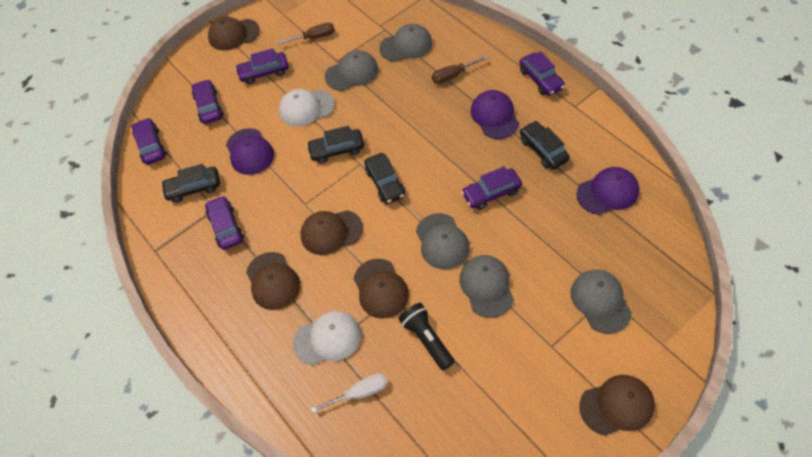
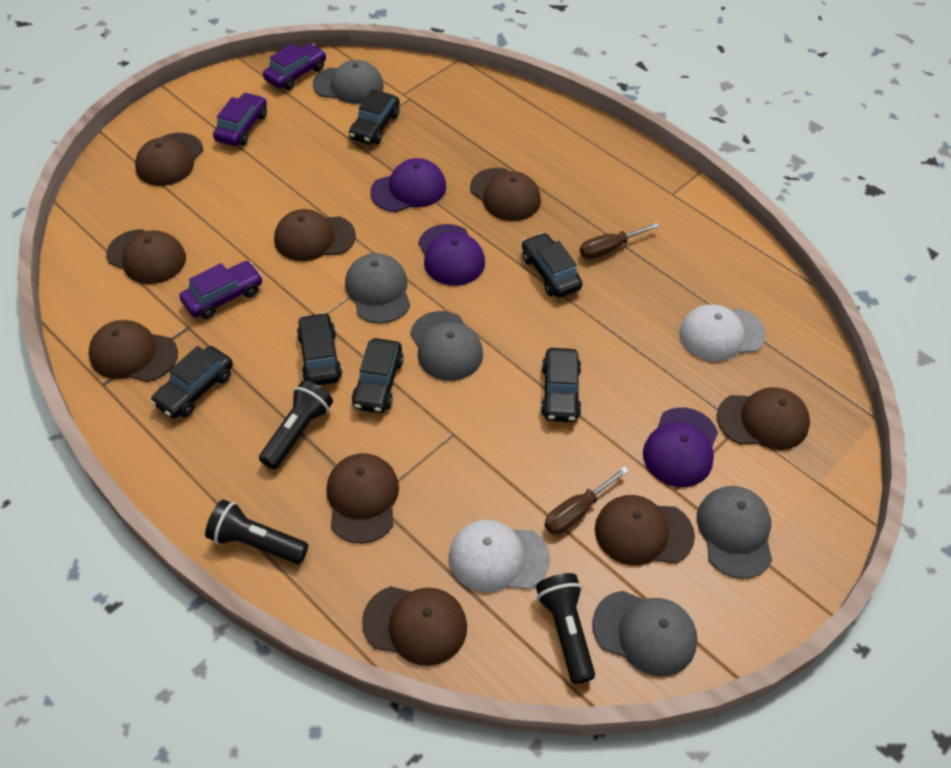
black car: 4 -> 6
black flashlight: 1 -> 3
brown cap: 5 -> 9
purple car: 6 -> 3
white screwdriver: 1 -> 0

